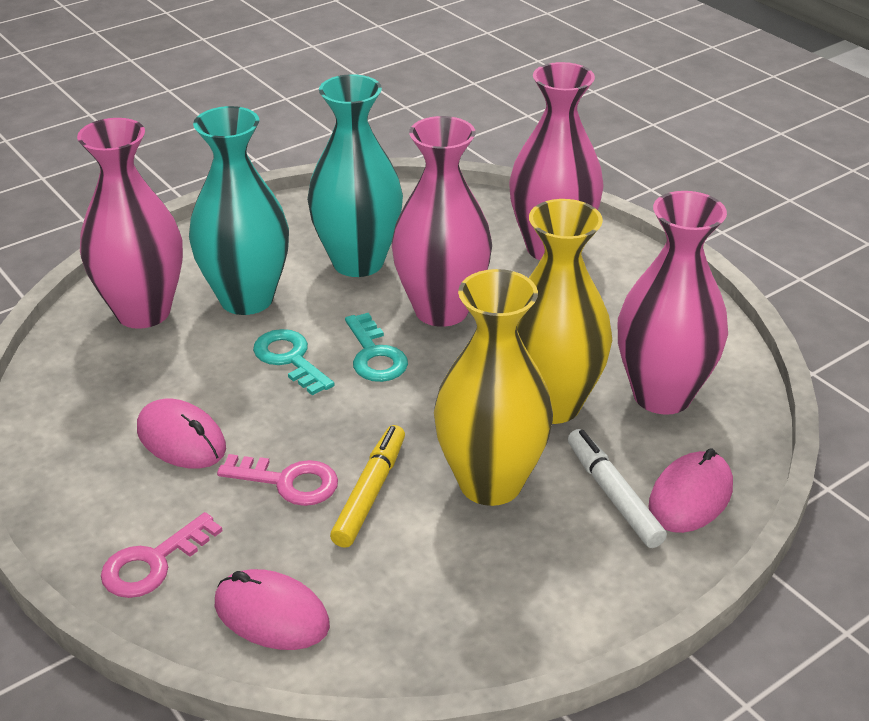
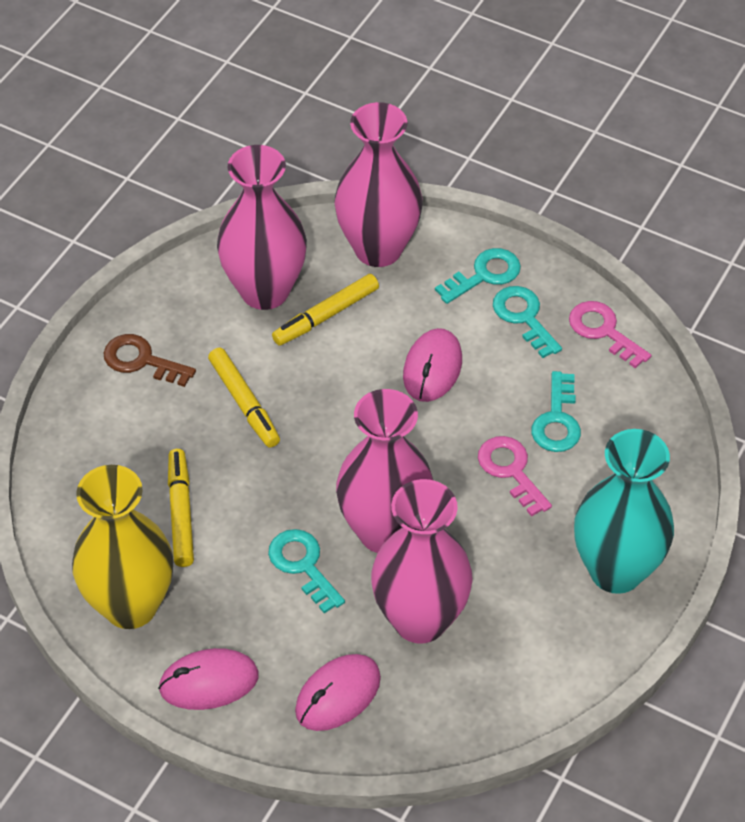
brown key: 0 -> 1
turquoise key: 2 -> 4
turquoise vase: 2 -> 1
white marker: 1 -> 0
yellow marker: 1 -> 3
yellow vase: 2 -> 1

